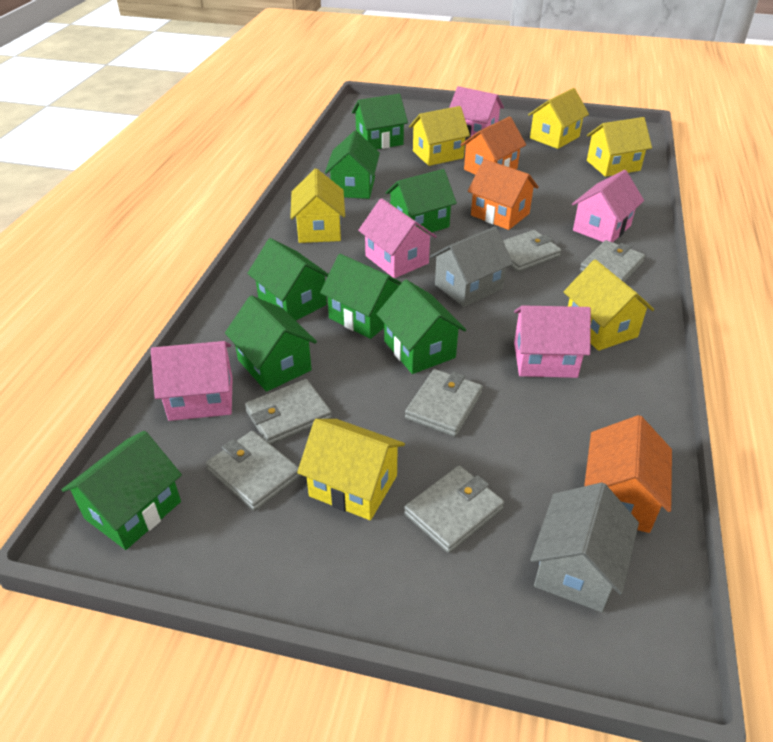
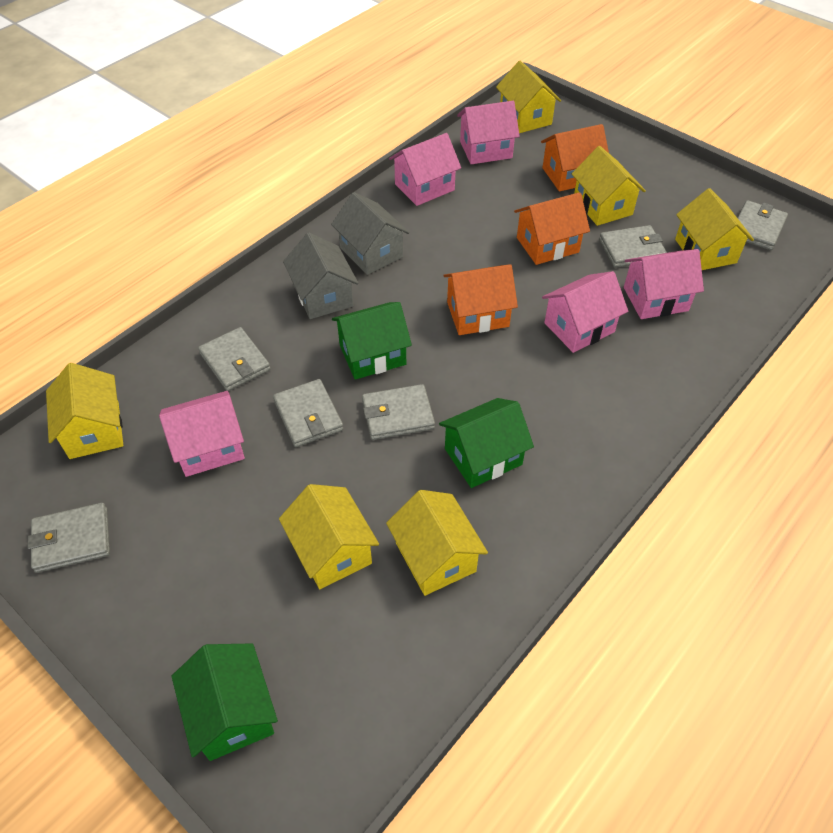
green house: 8 -> 3

